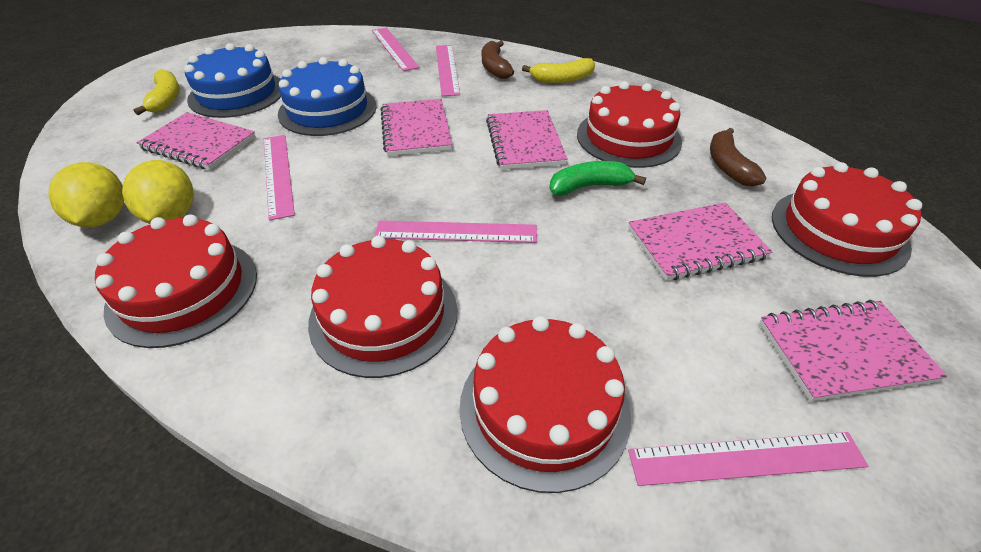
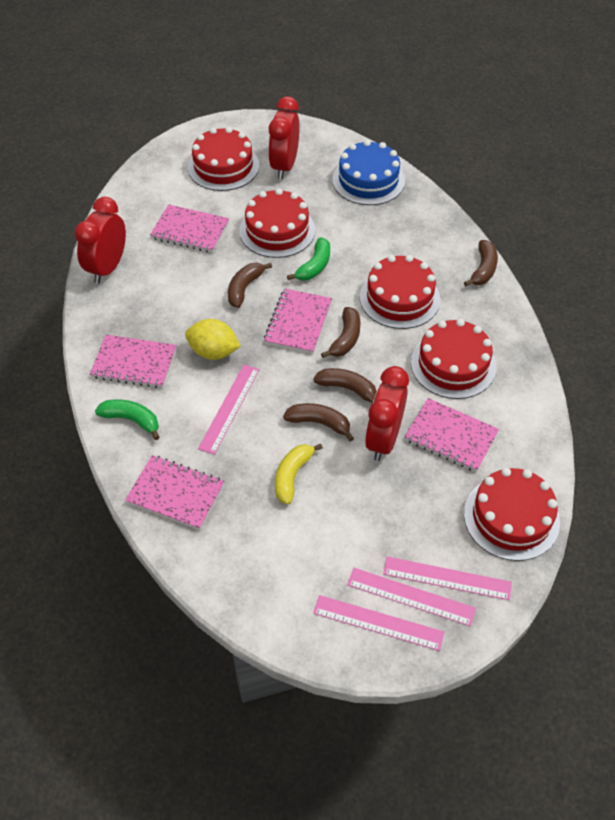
blue cake: 2 -> 1
brown banana: 2 -> 5
green banana: 1 -> 2
pink ruler: 5 -> 4
red clock: 0 -> 3
yellow banana: 2 -> 1
yellow lemon: 2 -> 1

